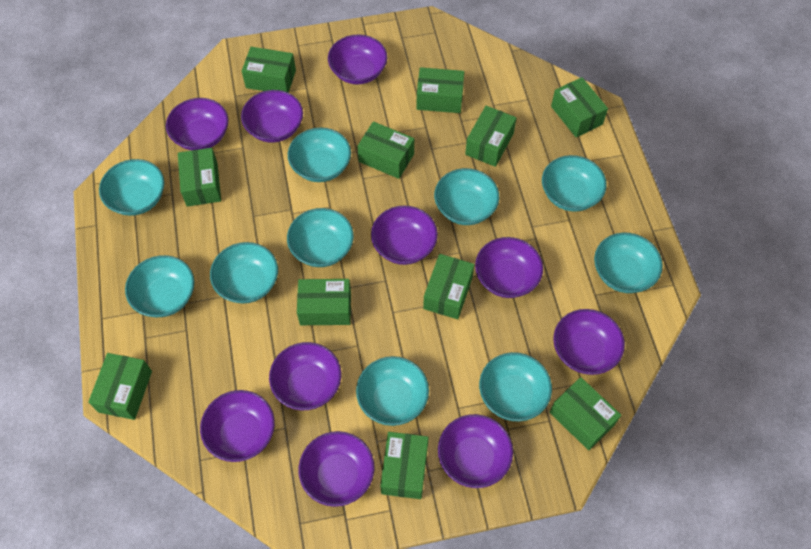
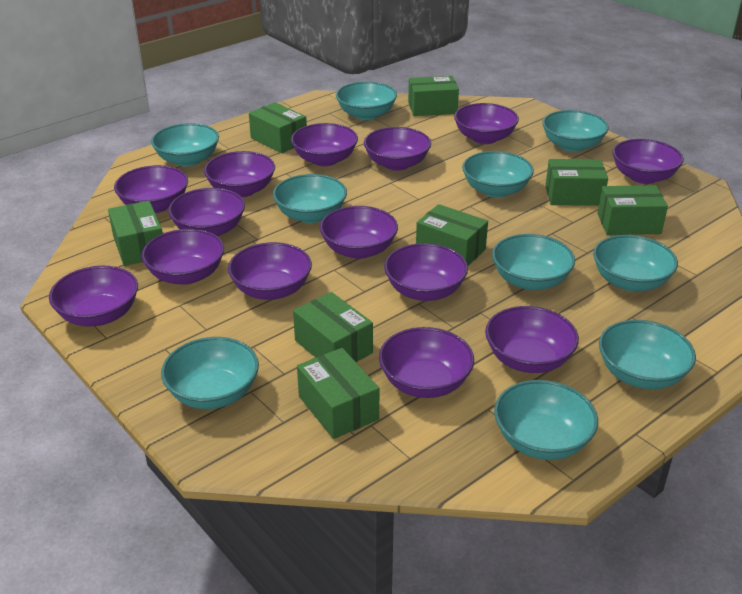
green box: 11 -> 8
purple bowl: 10 -> 14

